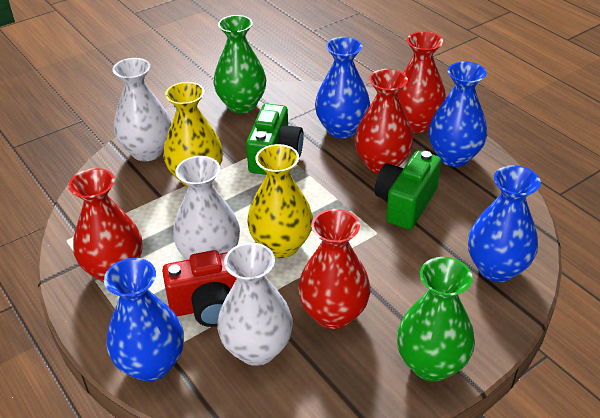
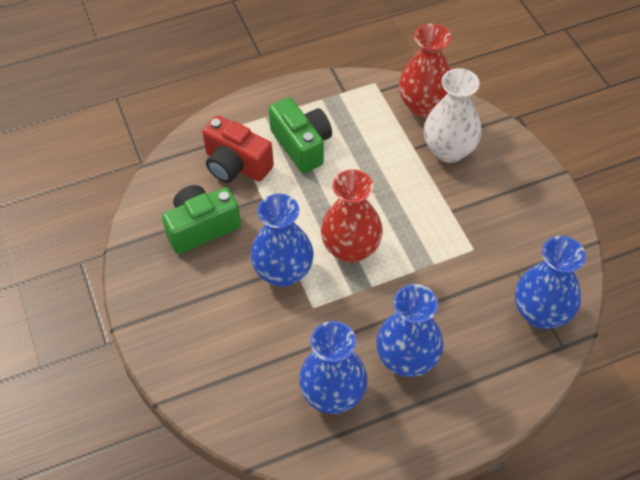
green vase: 2 -> 0
red vase: 4 -> 2
white vase: 3 -> 1
yellow vase: 2 -> 0

